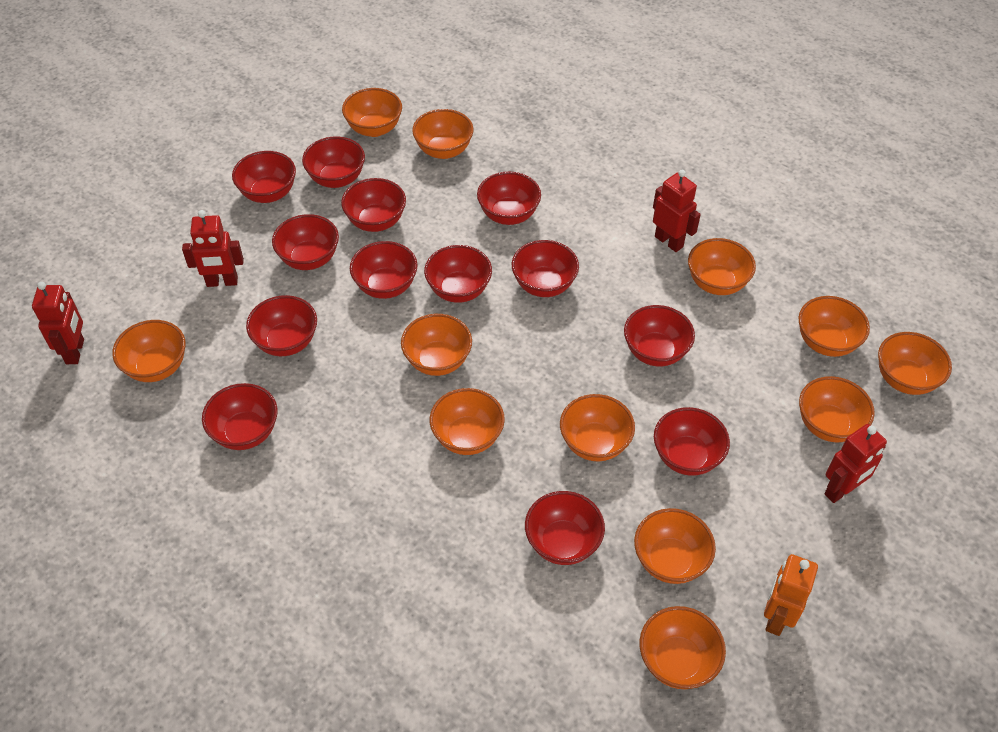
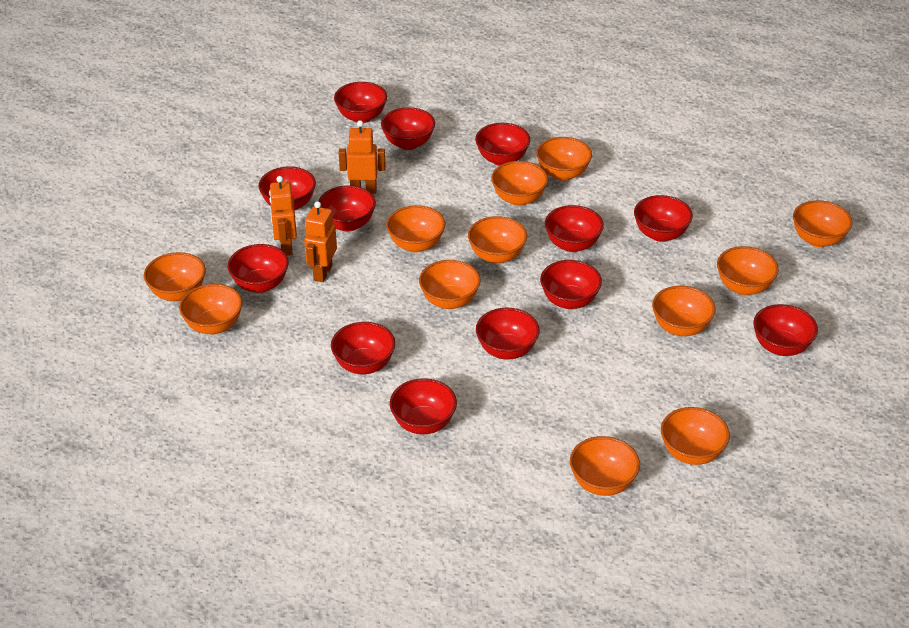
orange robot: 1 -> 3
red robot: 4 -> 0

